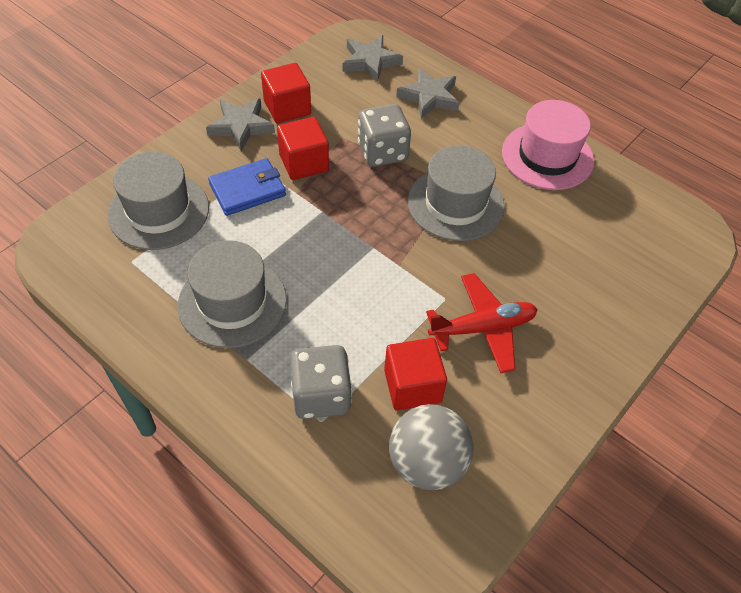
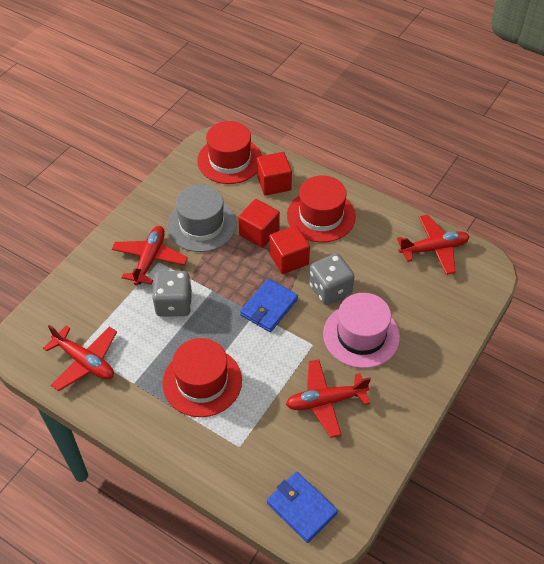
blue wallet: 1 -> 2
grey ball: 1 -> 0
grey hat: 3 -> 1
grey star: 3 -> 0
red hat: 0 -> 3
red plane: 1 -> 4

